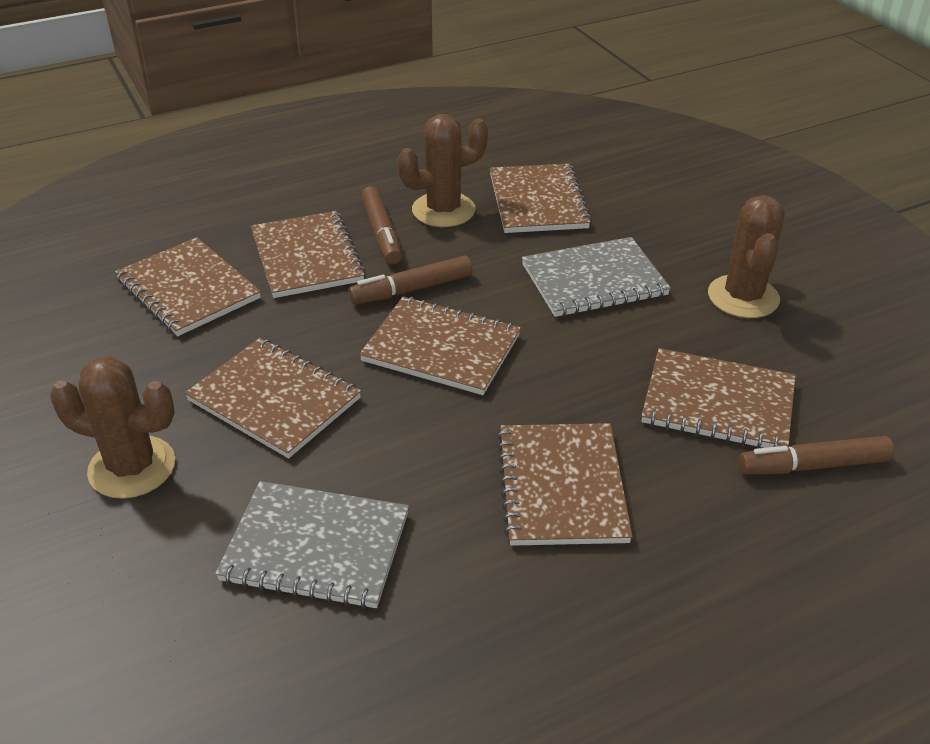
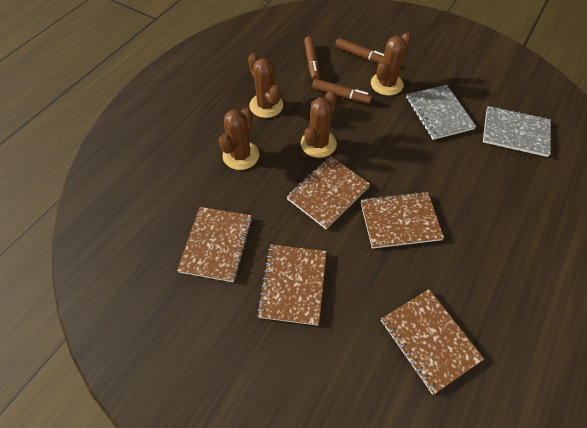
brown cactus: 3 -> 4
brown notebook: 7 -> 5

